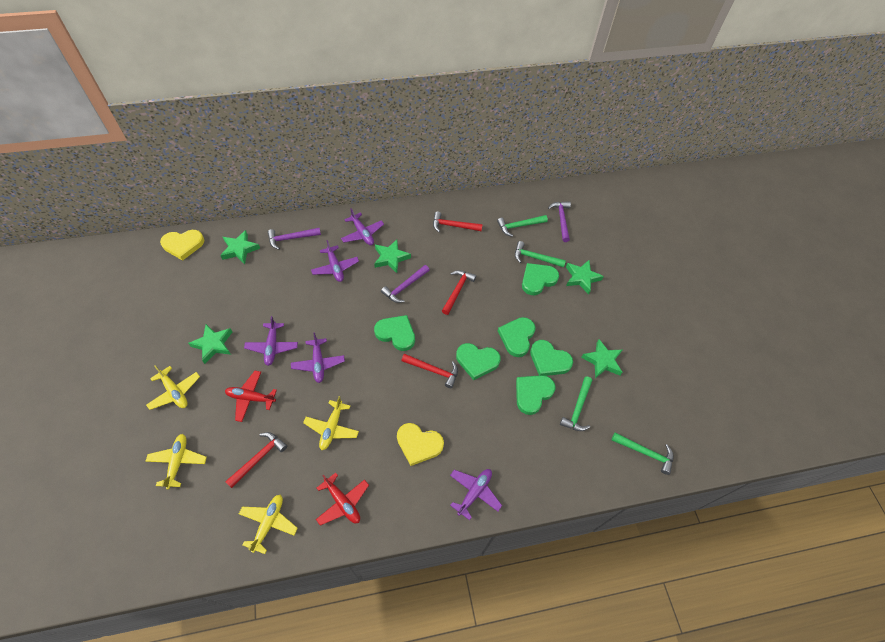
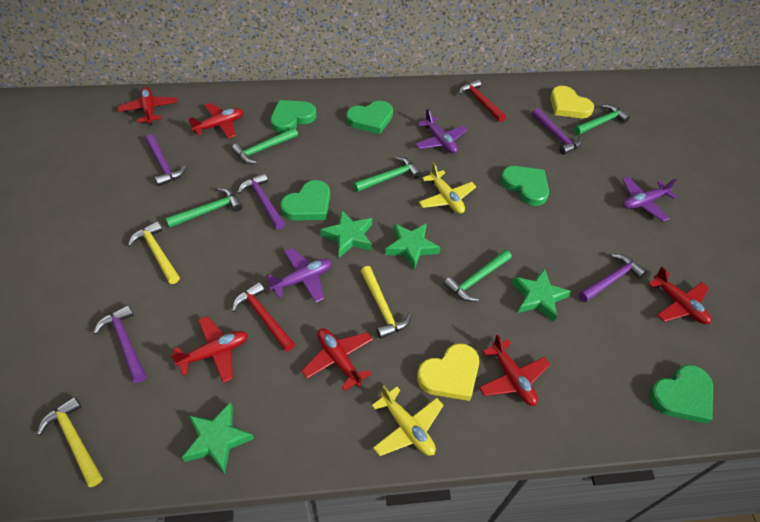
green hammer: 4 -> 5
green heart: 6 -> 5
green star: 5 -> 4
purple hammer: 3 -> 5
purple plane: 5 -> 3
red hammer: 4 -> 2
red plane: 2 -> 6
yellow hammer: 0 -> 3
yellow plane: 4 -> 2

